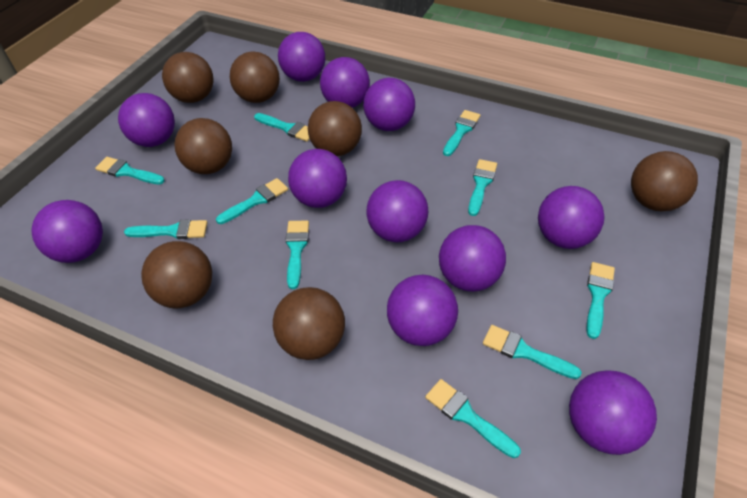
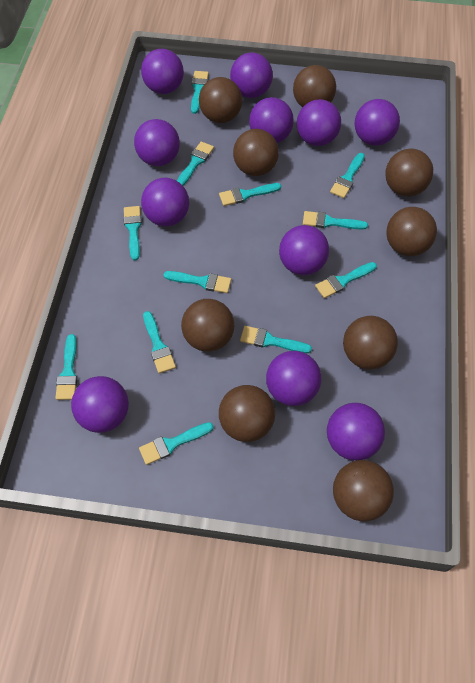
brown ball: 7 -> 9
turquoise brush: 10 -> 12

